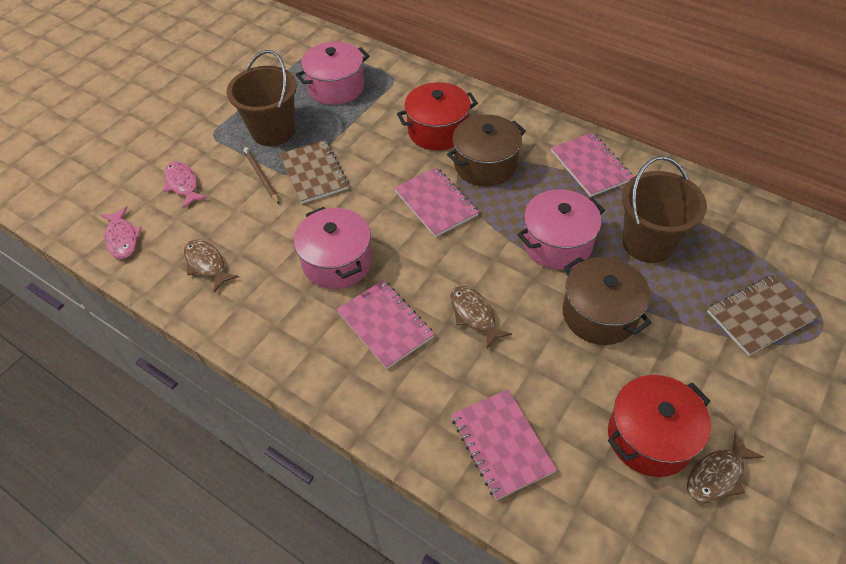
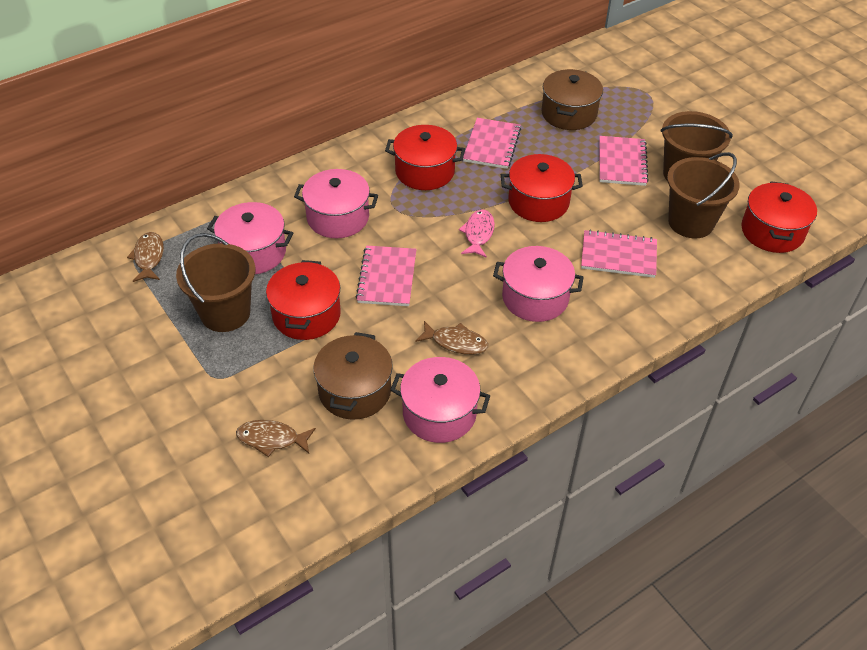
brown bucket: 2 -> 3
brown notebook: 2 -> 0
brown pencil: 1 -> 0
pink fish: 2 -> 1
pink pot: 3 -> 4
red pot: 2 -> 4

